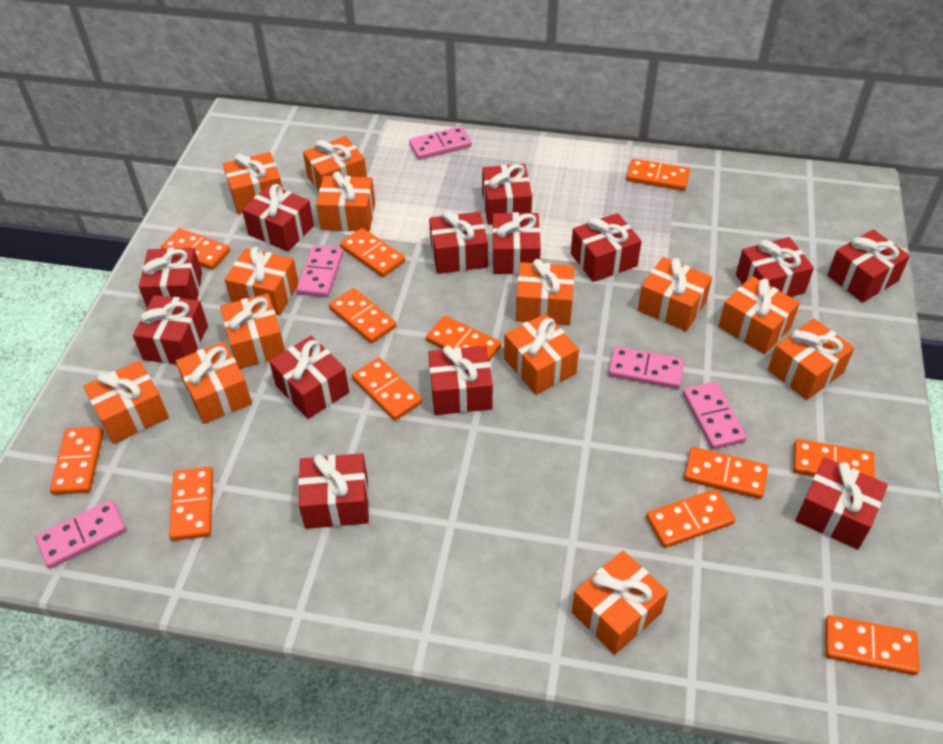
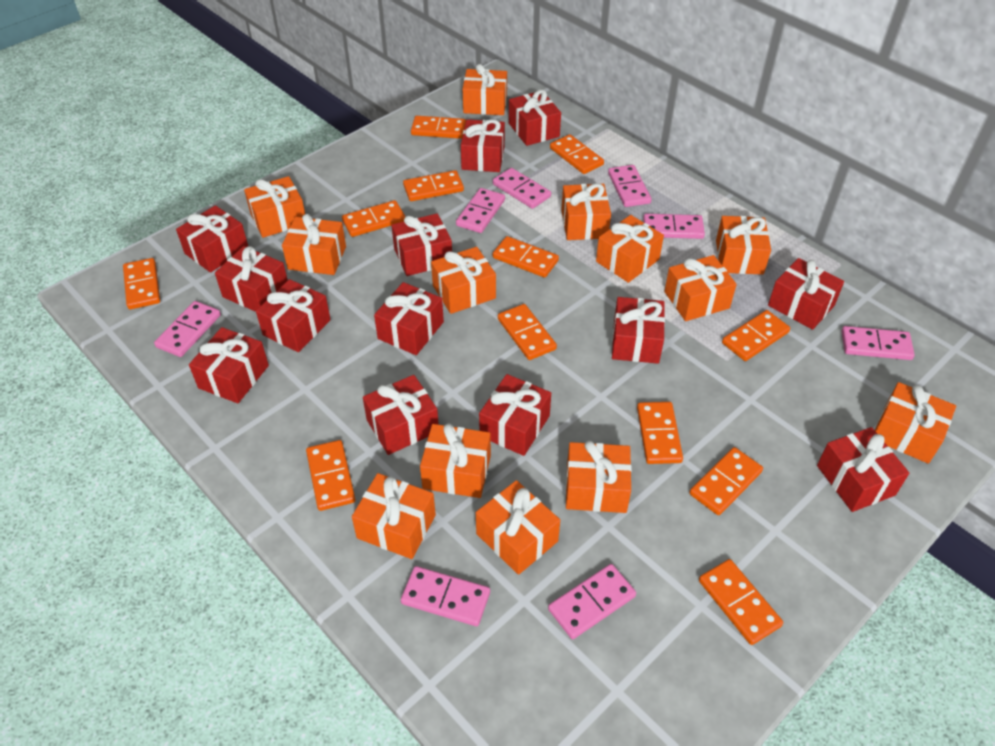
pink domino: 5 -> 8

